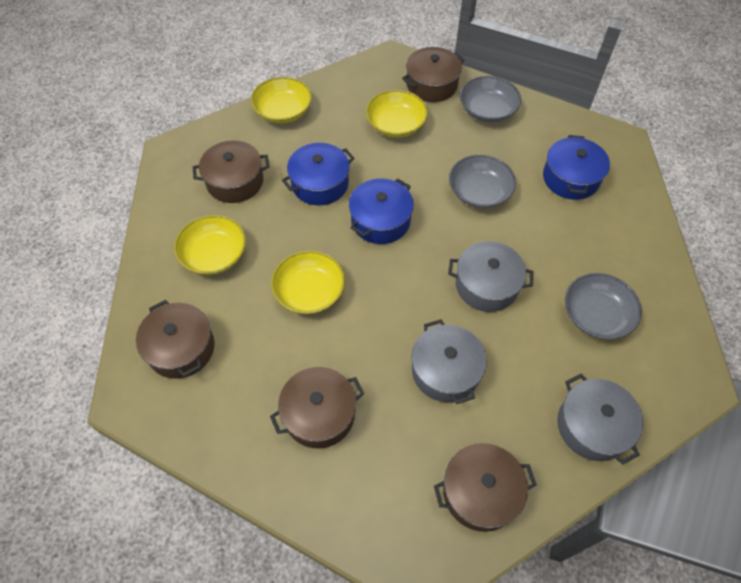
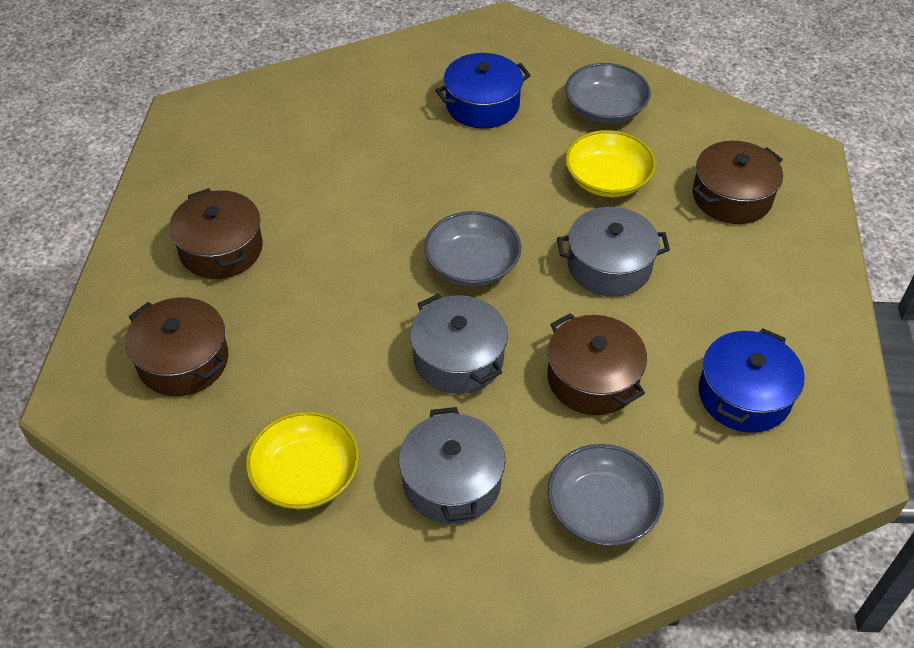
blue pot: 3 -> 2
brown pot: 5 -> 4
yellow bowl: 4 -> 2

